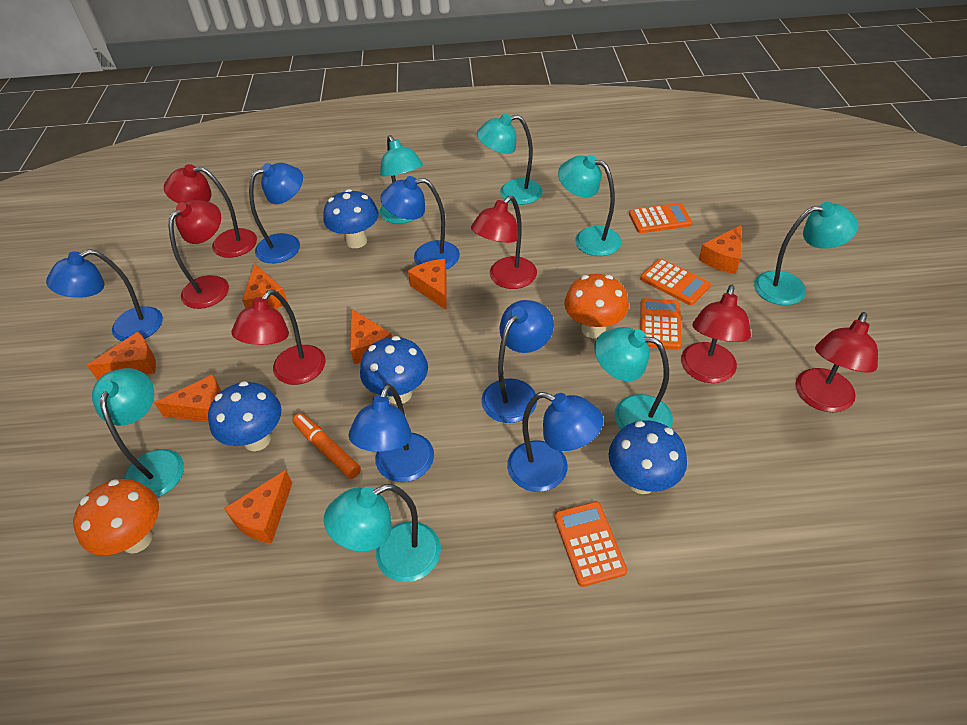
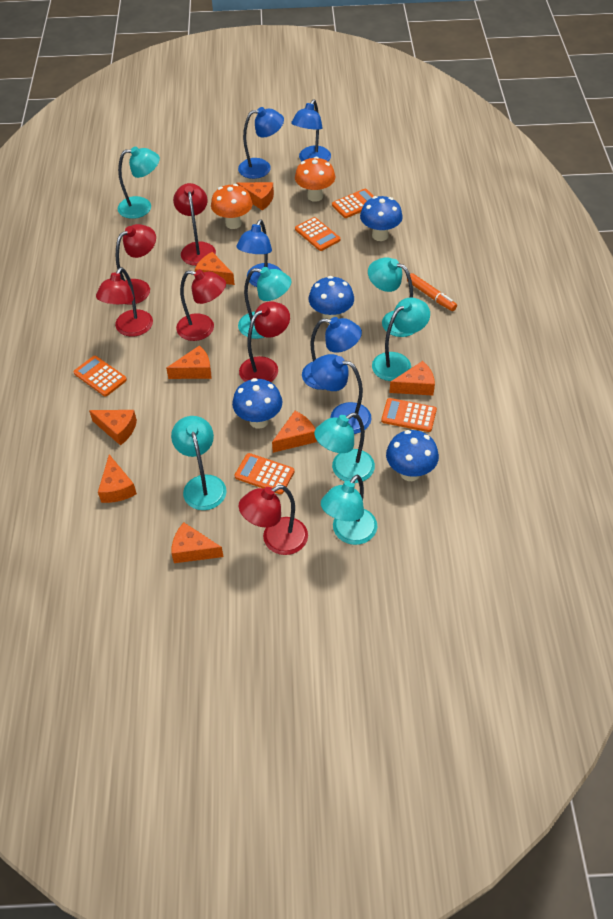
blue lamp: 6 -> 5
orange calculator: 4 -> 5
orange cheese: 7 -> 8

